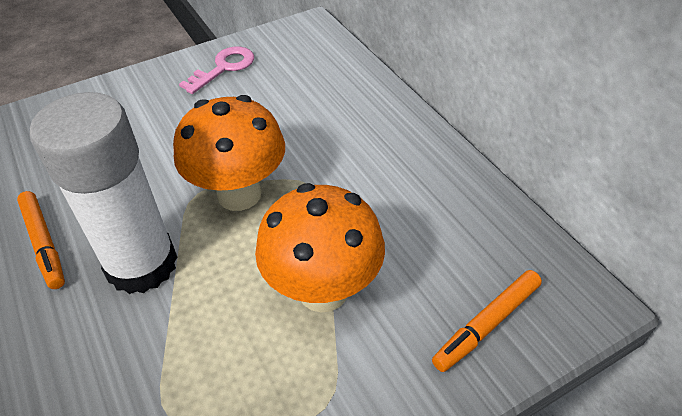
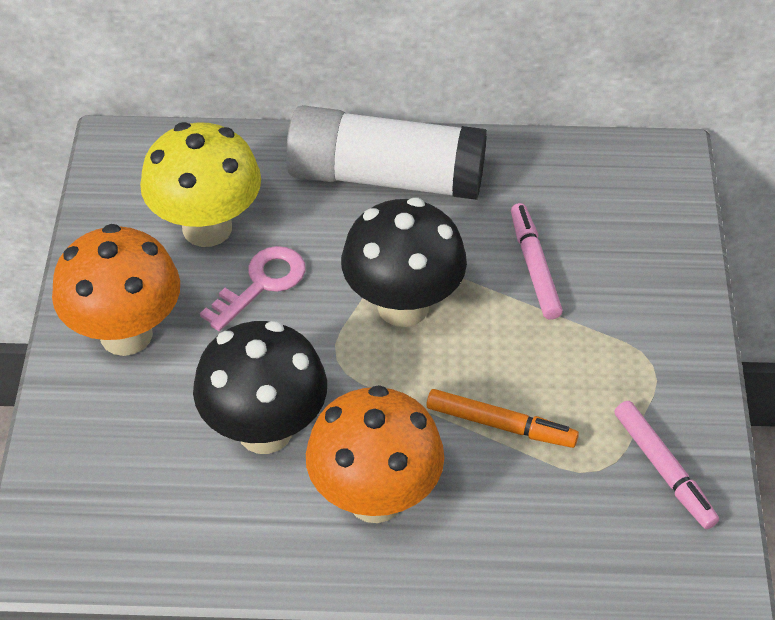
black mushroom: 0 -> 2
orange marker: 2 -> 1
pink marker: 0 -> 2
yellow mushroom: 0 -> 1

